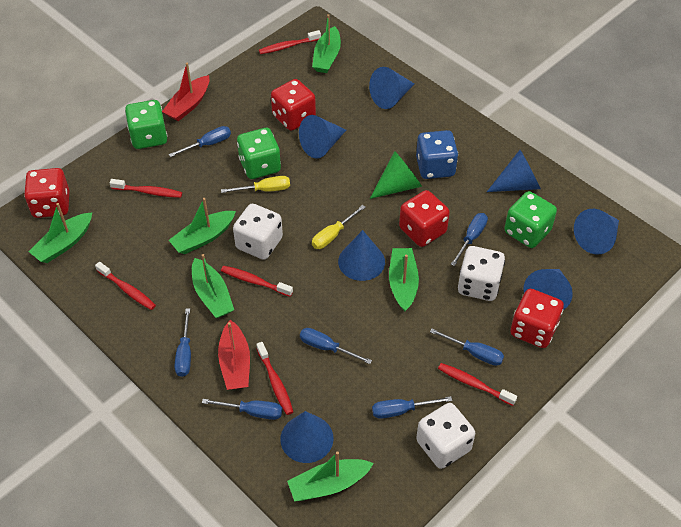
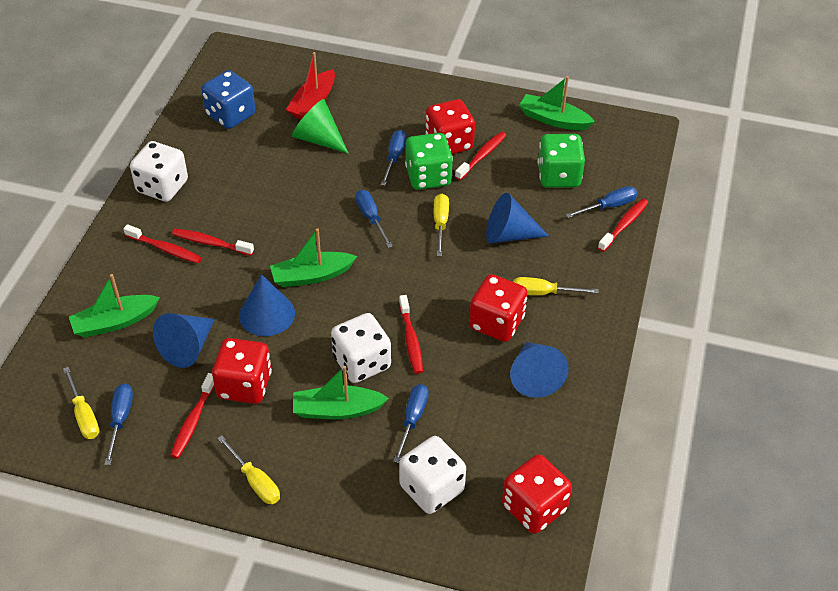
blue cone: 7 -> 4
blue screwdriver: 7 -> 5
green boat: 6 -> 4
green dice: 3 -> 2
red boat: 2 -> 1
yellow screwdriver: 2 -> 4

